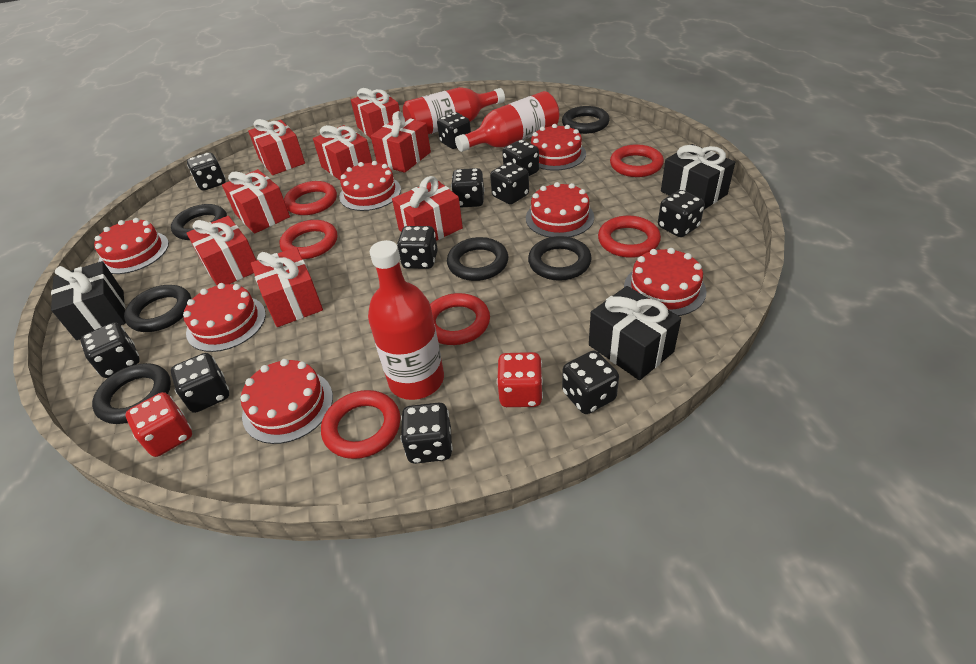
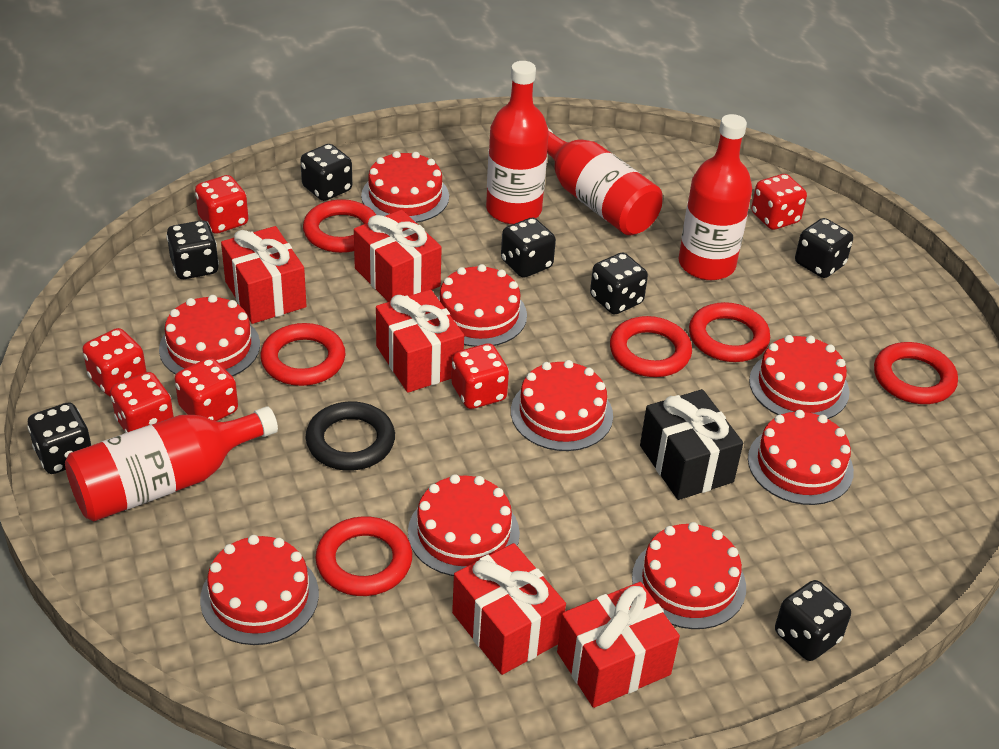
black dice: 11 -> 7
black gift: 3 -> 1
black ring: 6 -> 1
red bottle: 3 -> 4
red cake: 7 -> 9
red dice: 2 -> 6
red gift: 8 -> 5

